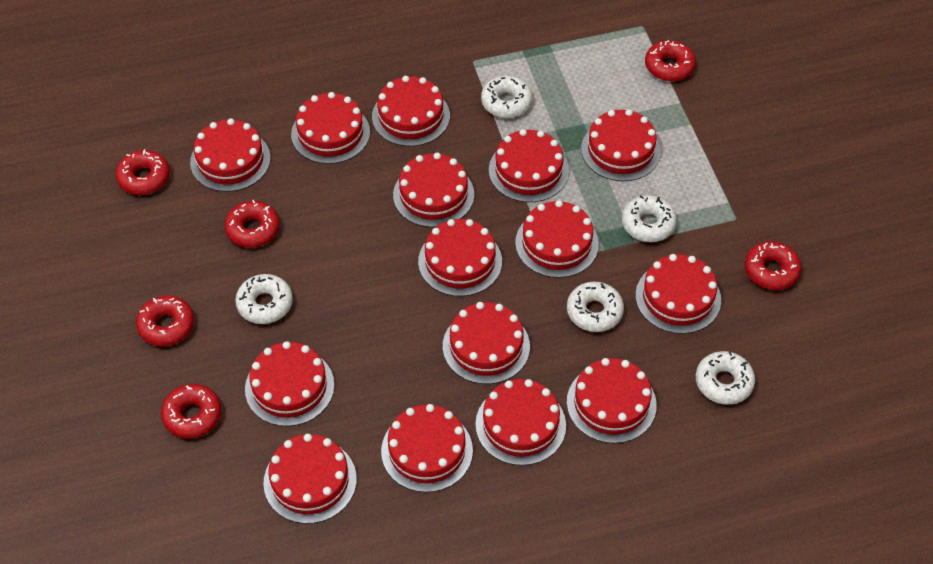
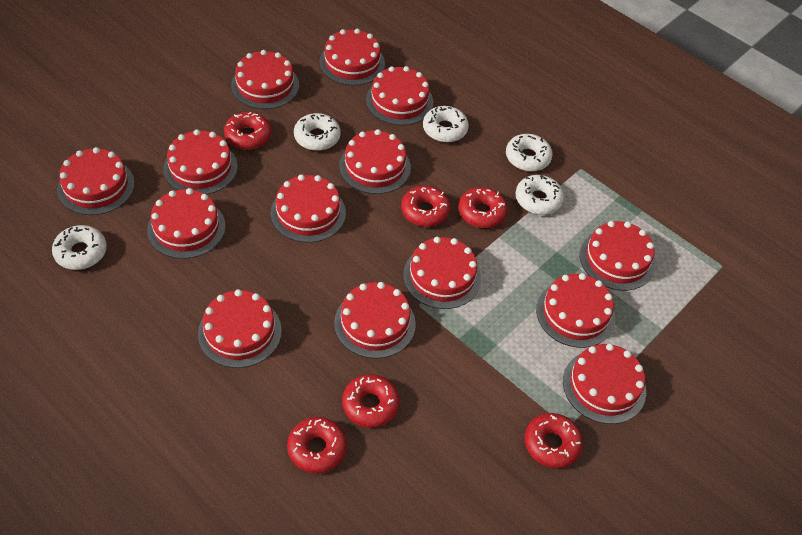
red cake: 15 -> 14

